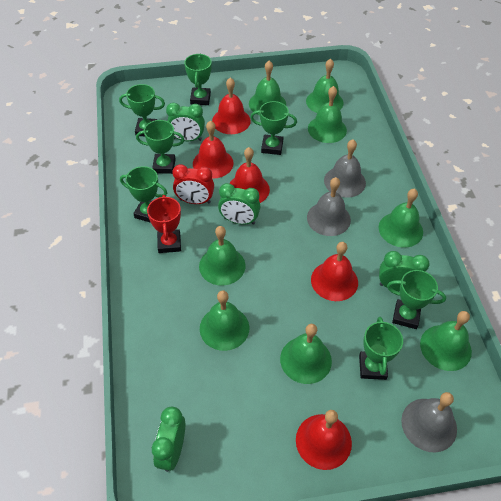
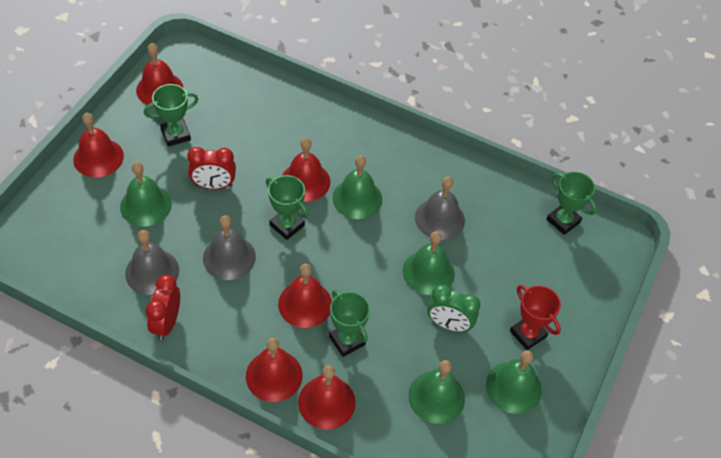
green bell: 8 -> 5
green clock: 4 -> 1
green trophy: 7 -> 4
red bell: 5 -> 6
red clock: 1 -> 2

